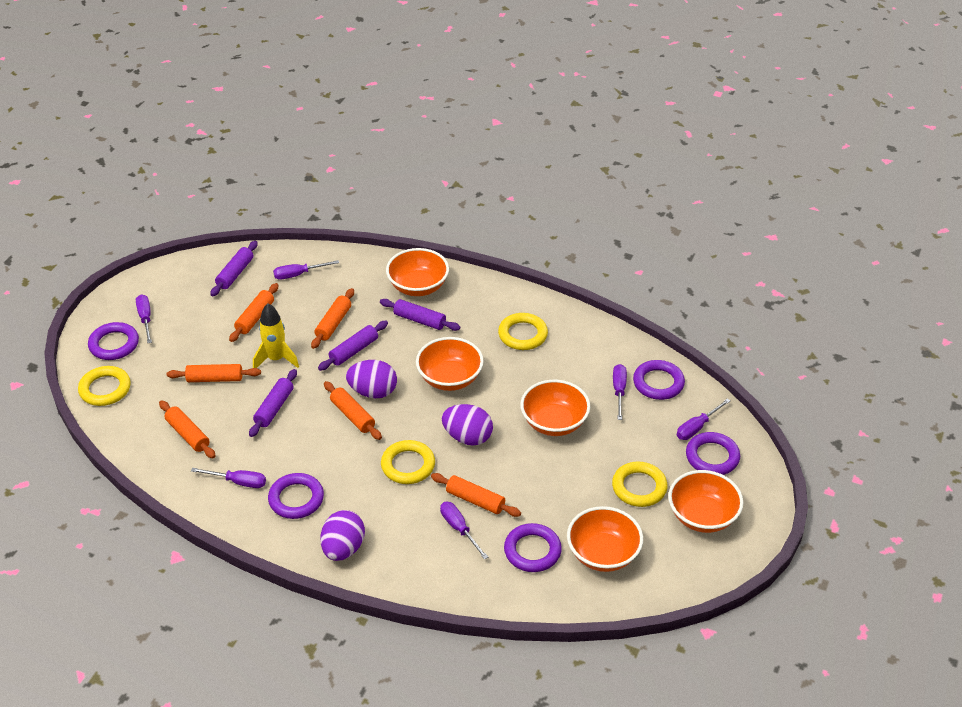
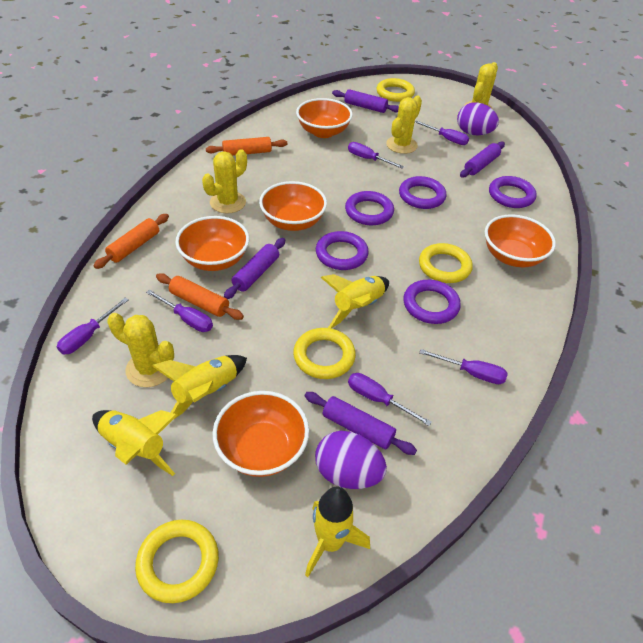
orange rolling pin: 6 -> 3
purple egg: 3 -> 2
yellow cactus: 0 -> 4
yellow rocket: 1 -> 4

